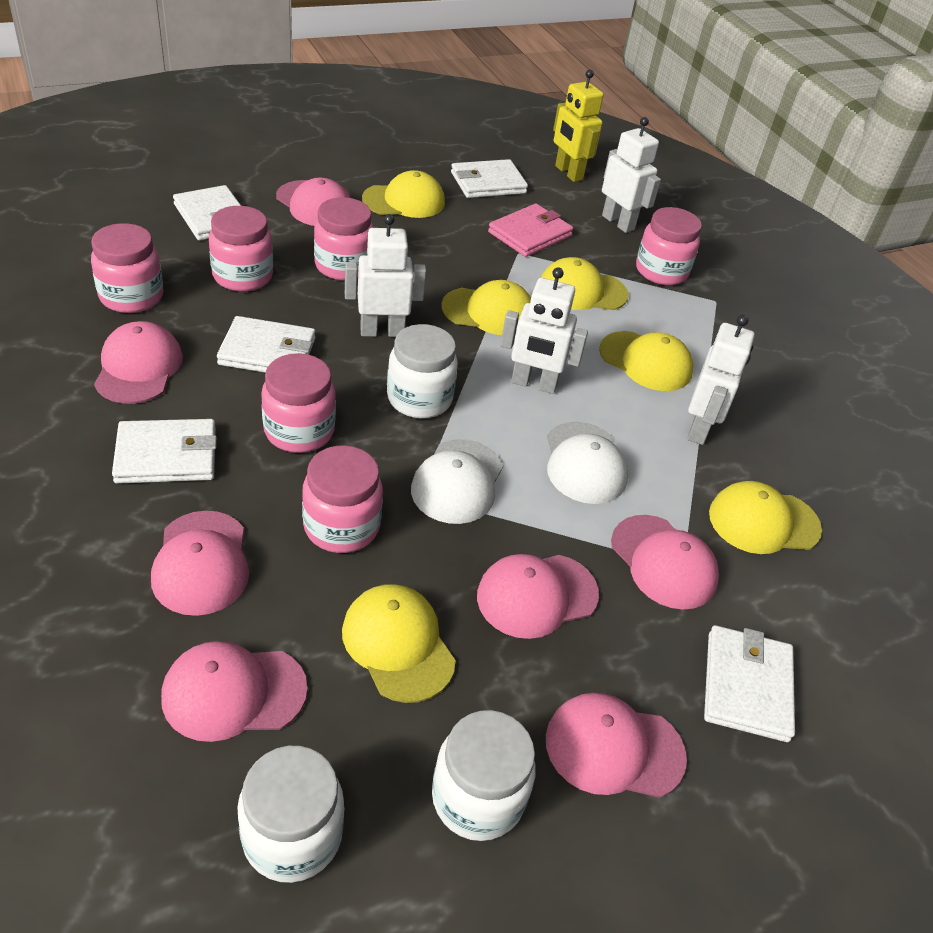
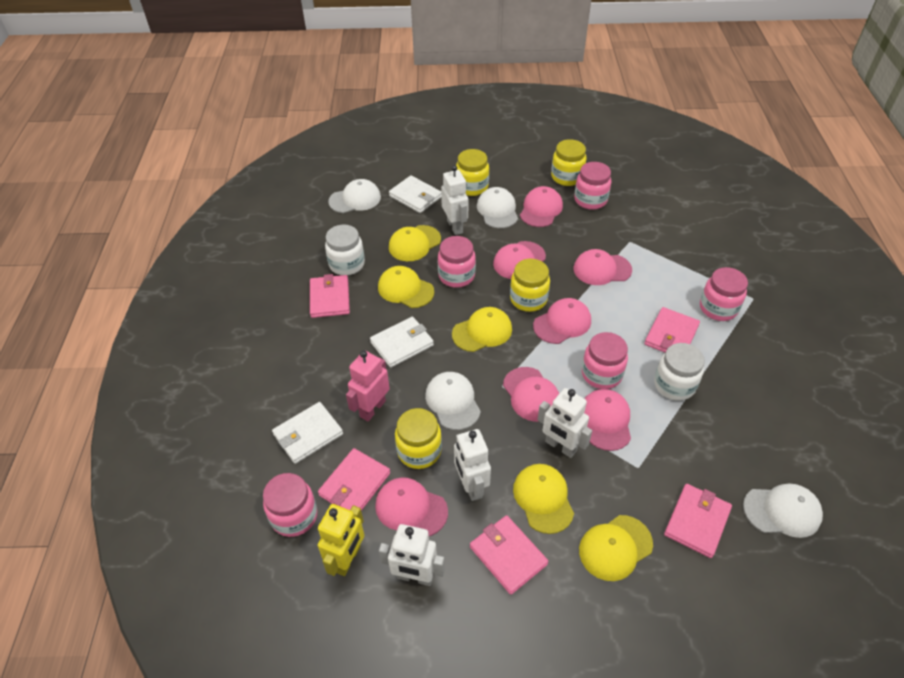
pink jar: 6 -> 5
pink robot: 0 -> 1
pink wallet: 1 -> 5
white cap: 2 -> 4
white jar: 3 -> 2
white wallet: 5 -> 3
yellow cap: 6 -> 5
yellow jar: 0 -> 4

